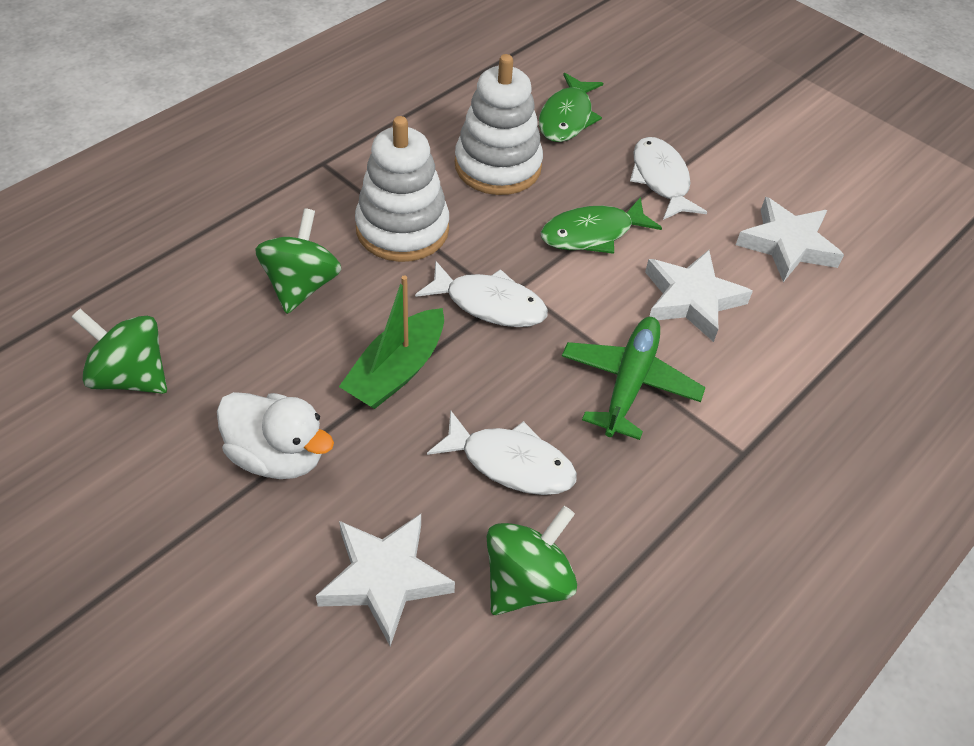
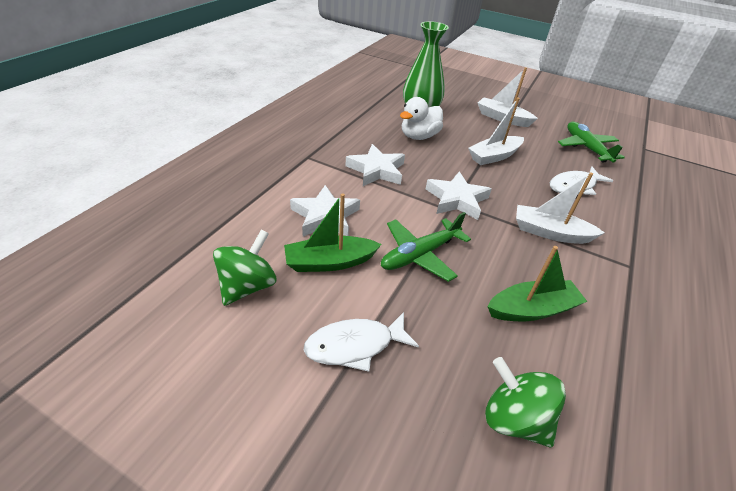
green boat: 1 -> 2
green fish: 2 -> 0
green plane: 1 -> 2
green spinning top: 3 -> 2
green vase: 0 -> 1
white boat: 0 -> 3
white fish: 3 -> 2
white stacking toy: 2 -> 0

